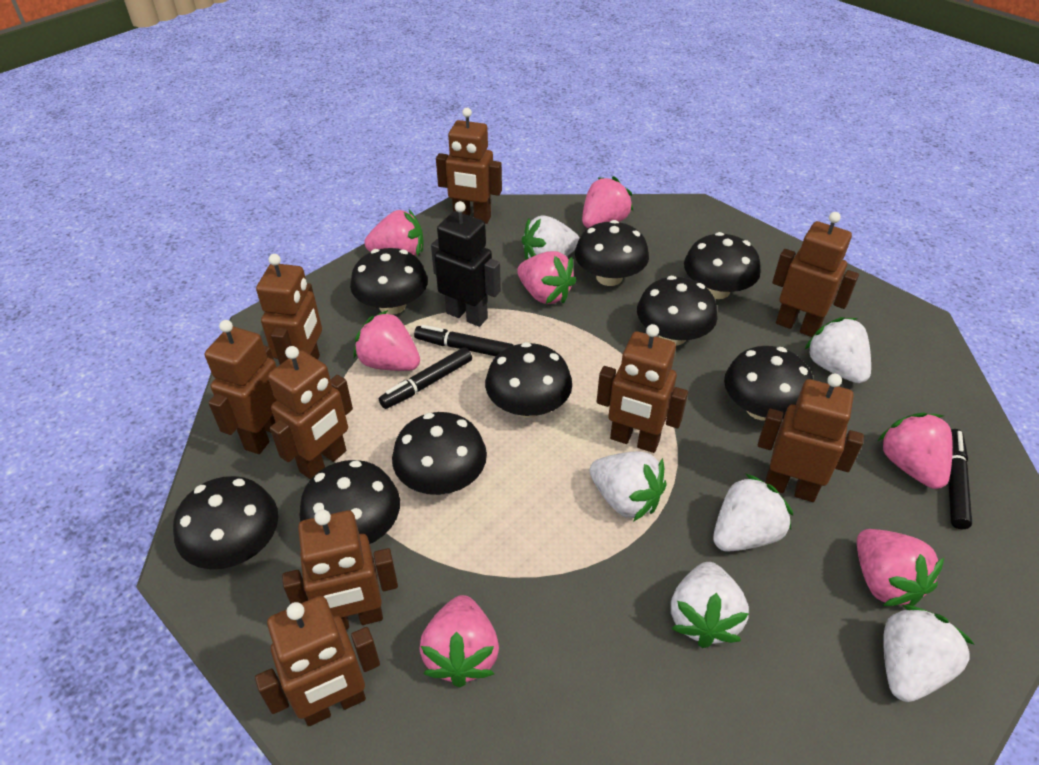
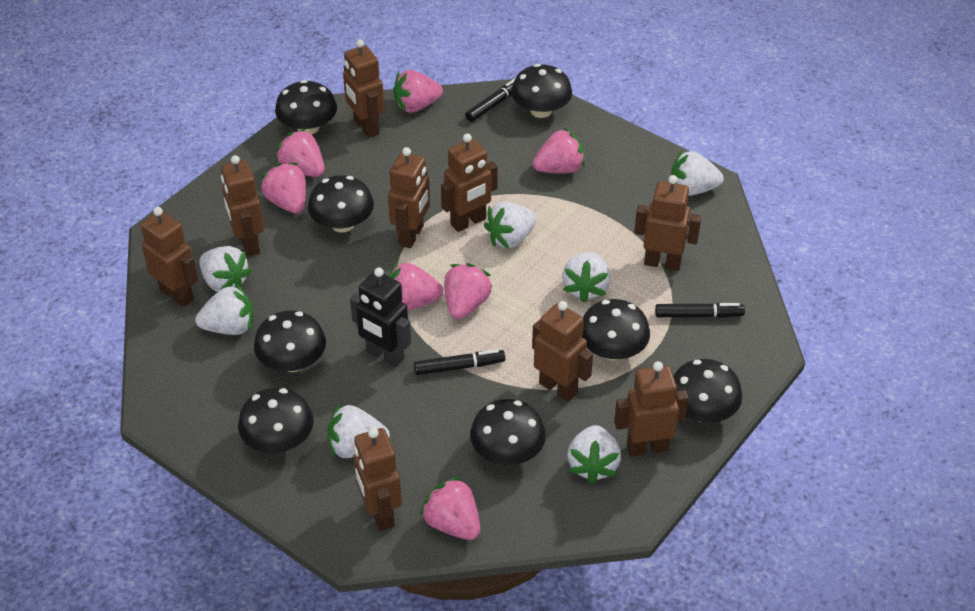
black mushroom: 9 -> 8
white strawberry: 6 -> 7

